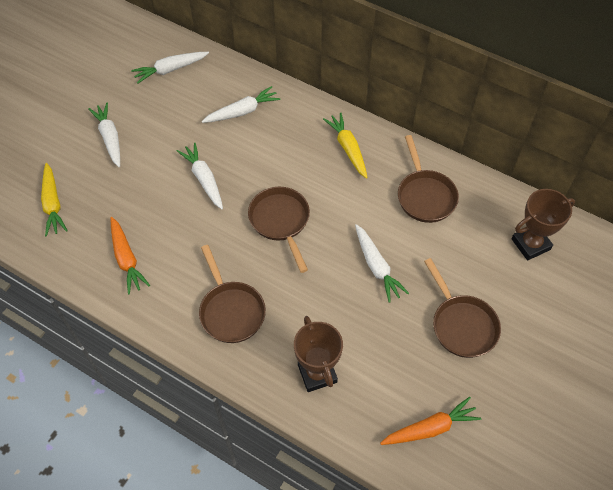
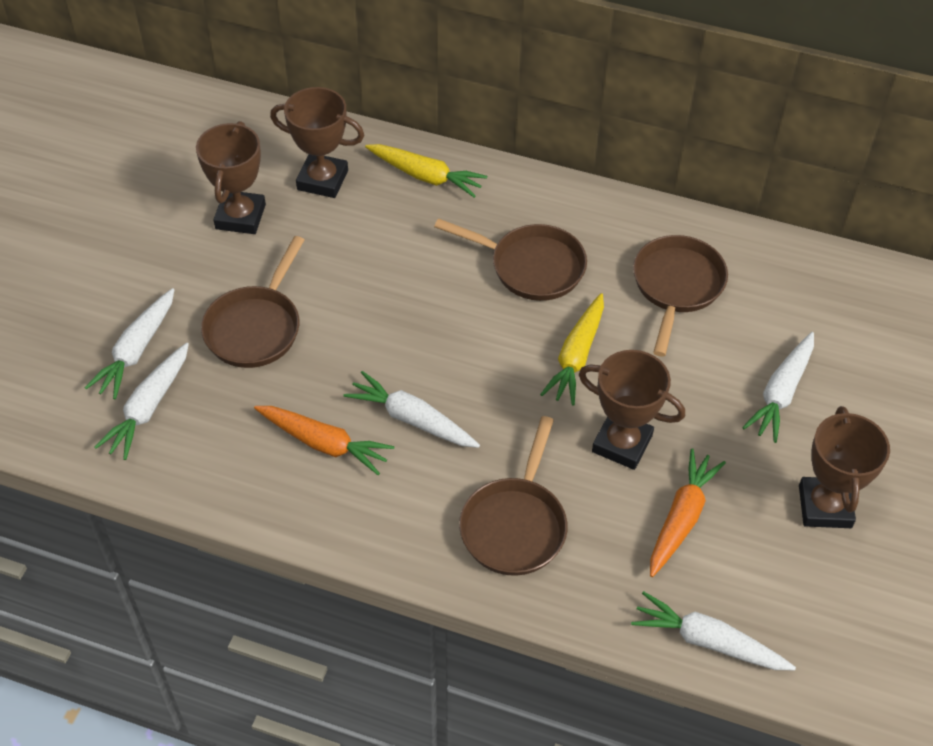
brown trophy: 2 -> 4

